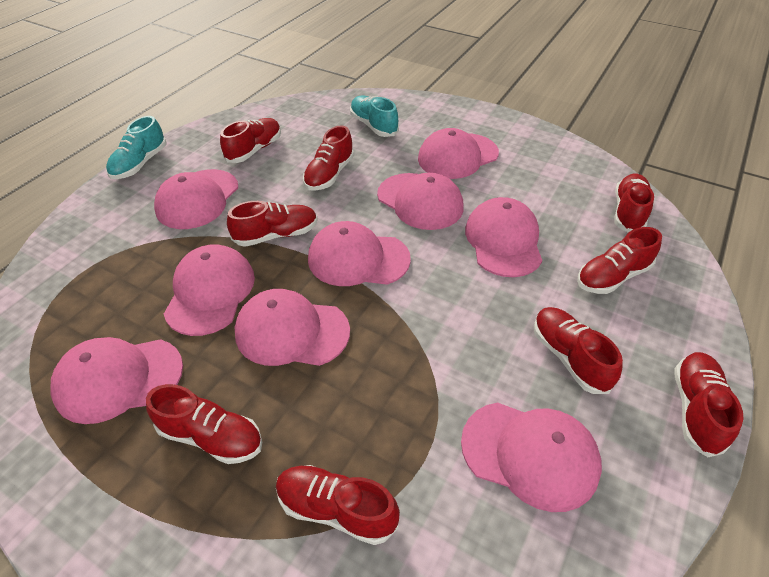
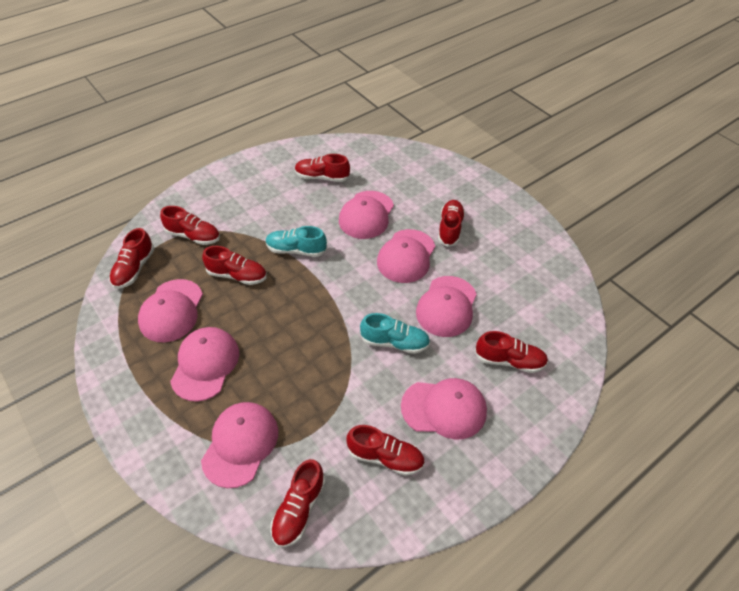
pink cap: 9 -> 7
red shoe: 9 -> 8

